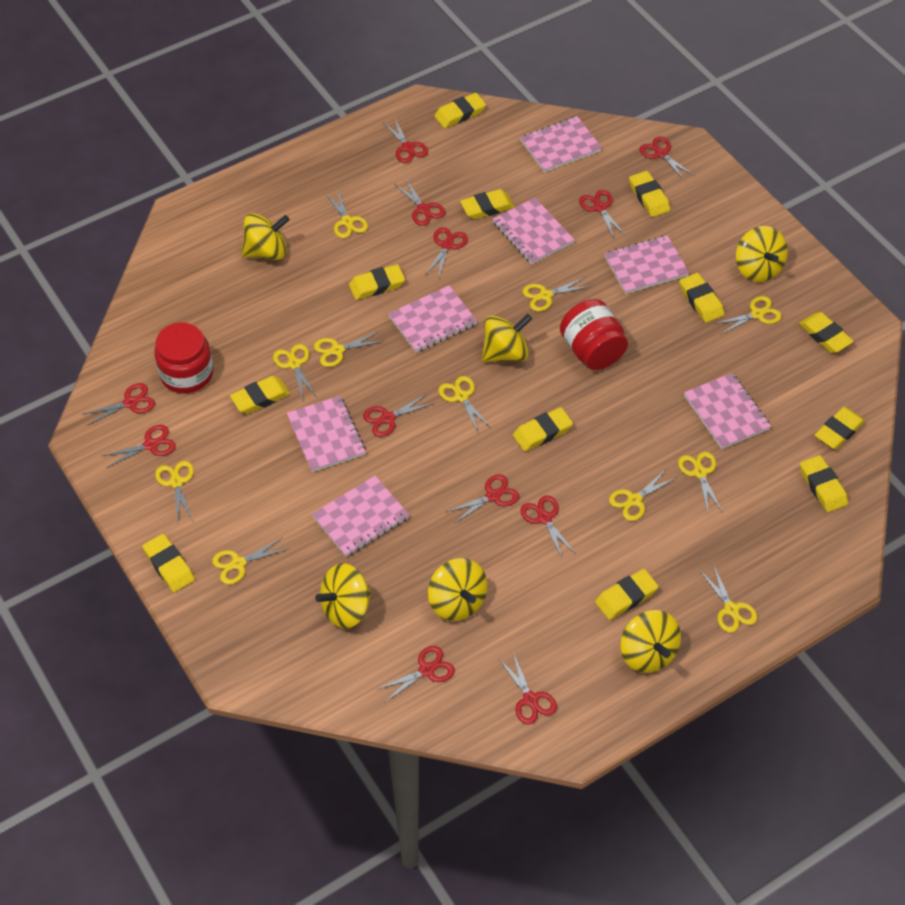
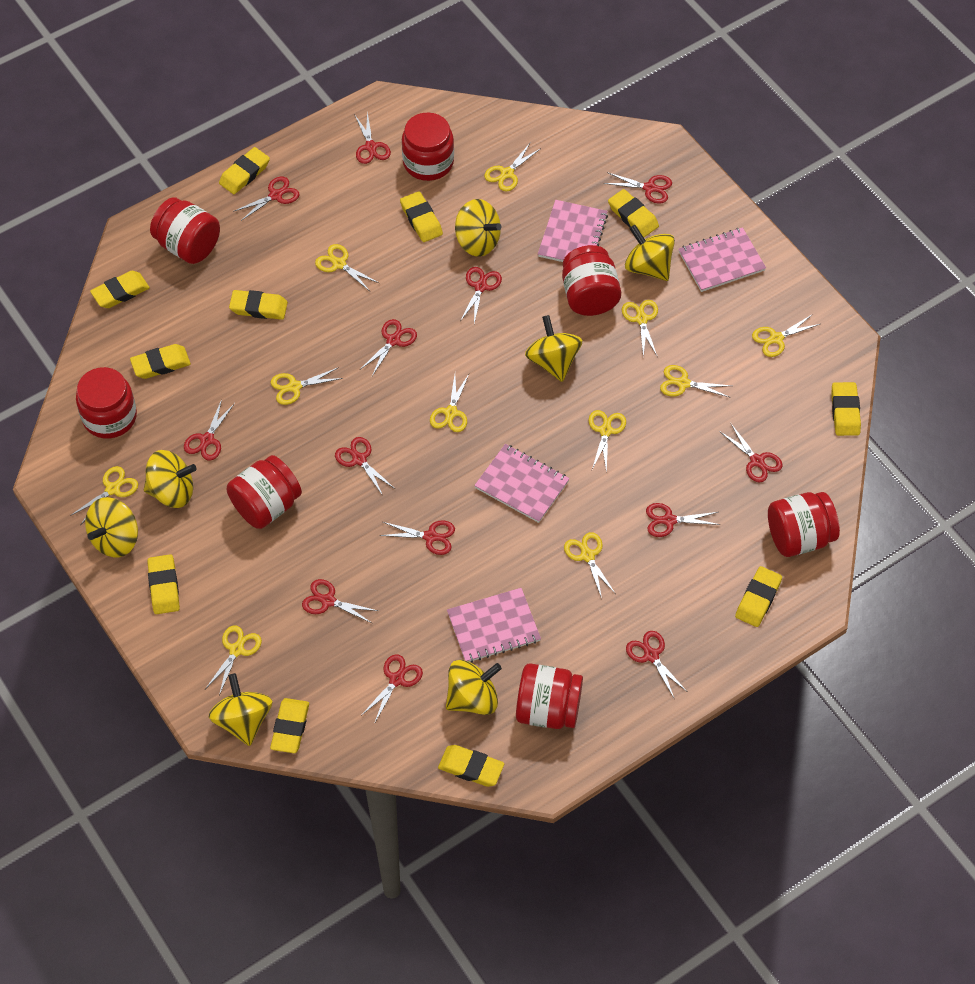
pink notebook: 7 -> 4
red jar: 2 -> 7
red scissors: 12 -> 13
yellow eraser: 12 -> 11
yellow spinning top: 6 -> 7

